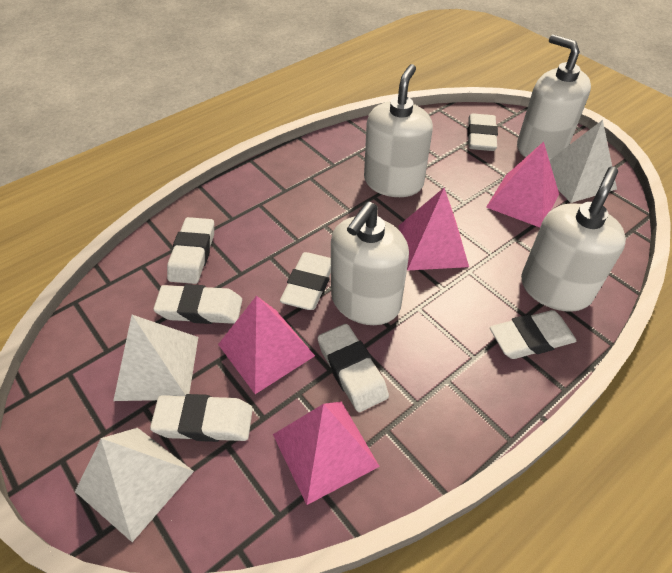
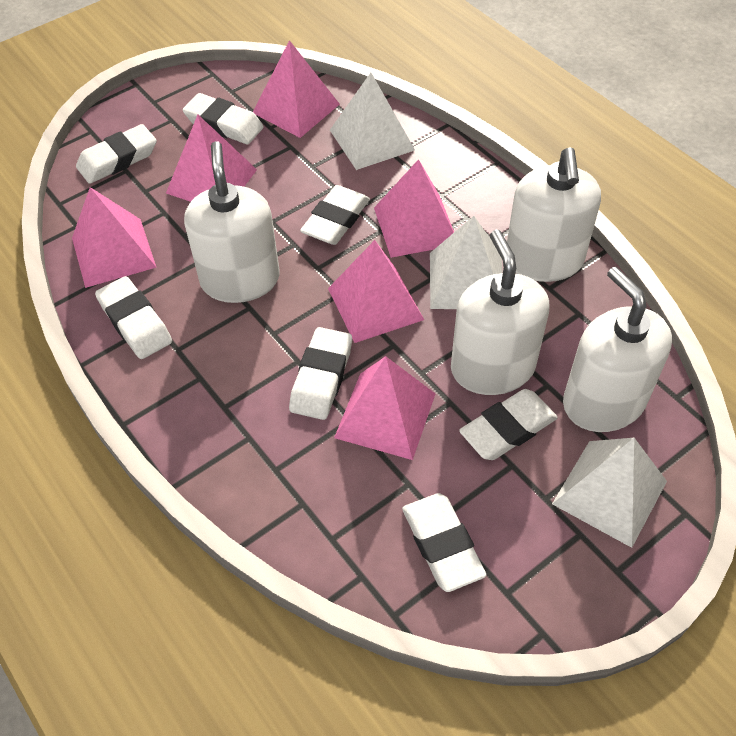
pink pyramid: 4 -> 6

